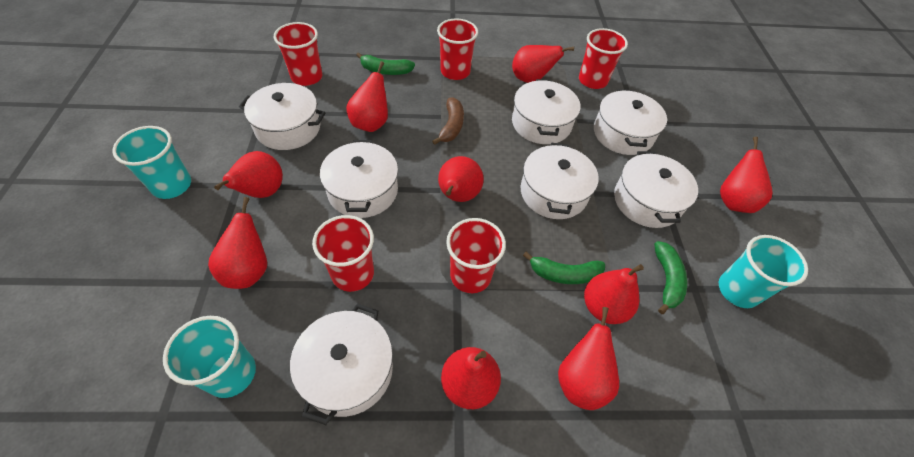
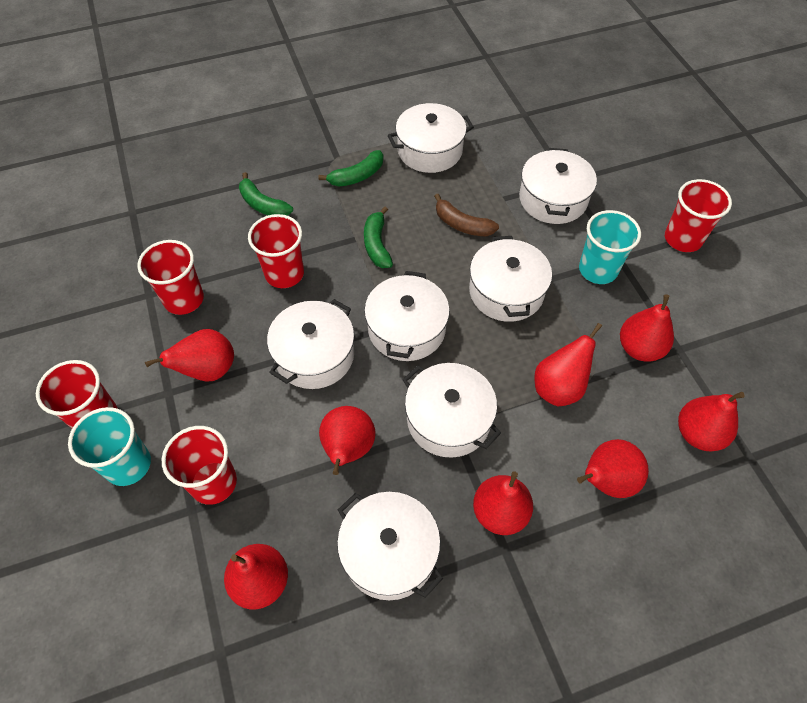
red pear: 9 -> 8
turquoise cup: 3 -> 2

